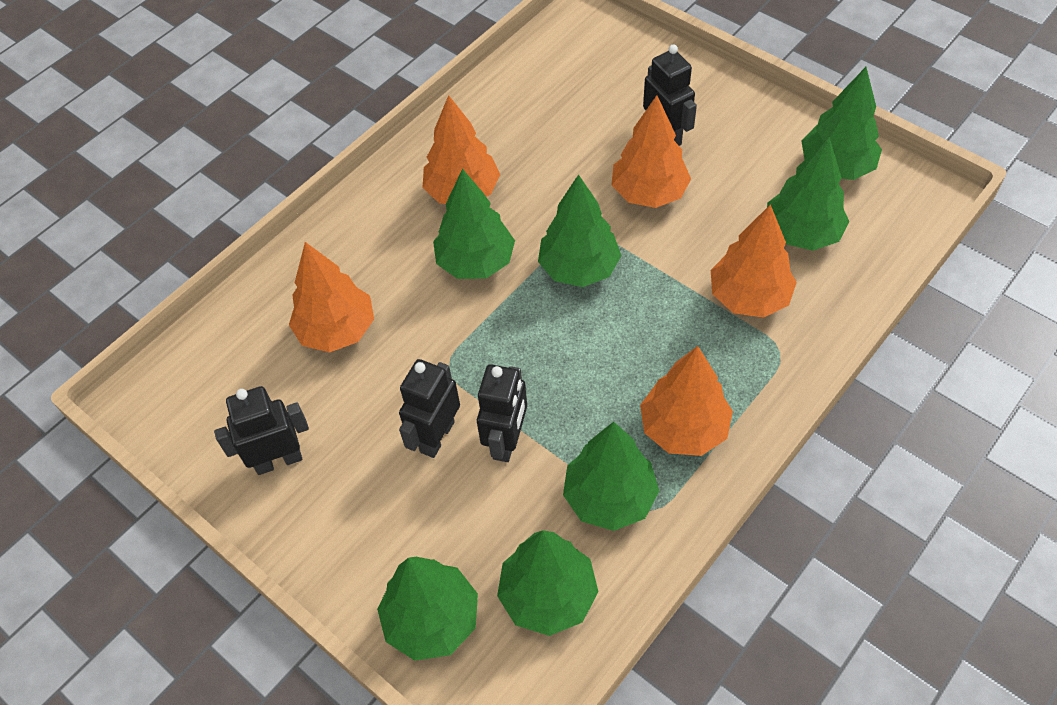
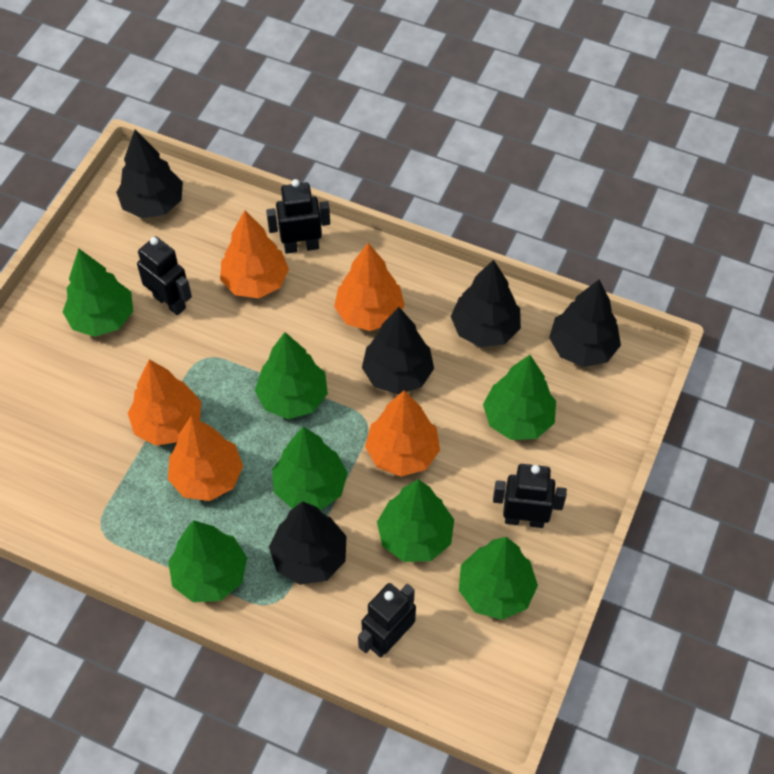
black tree: 0 -> 5

